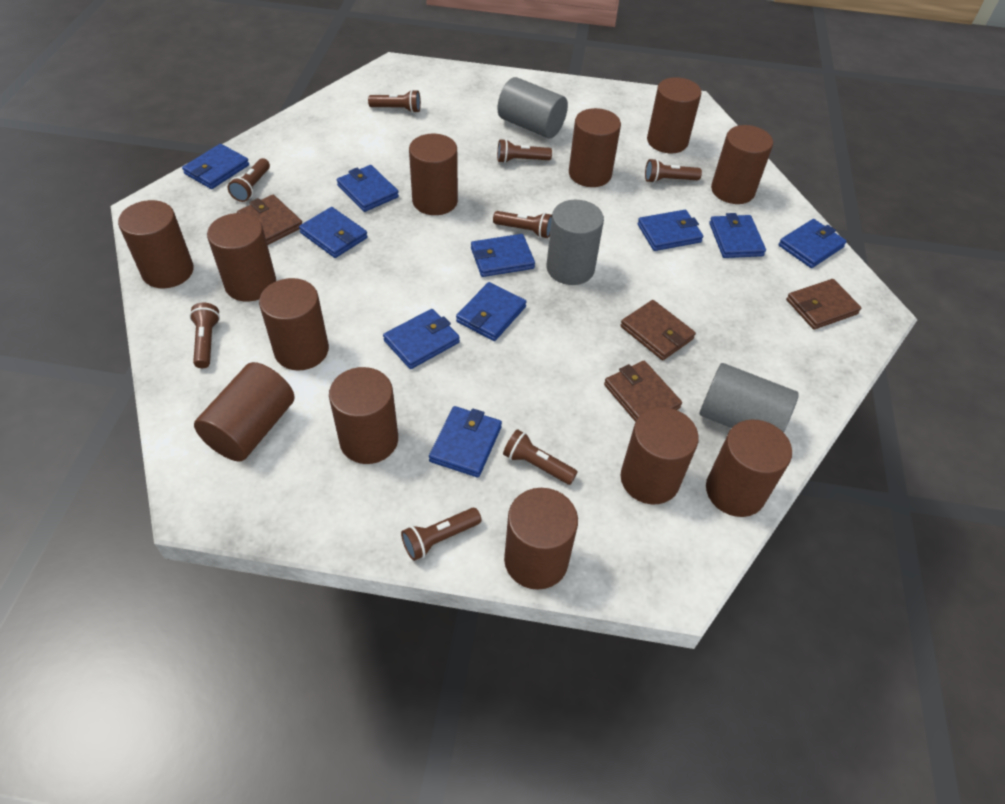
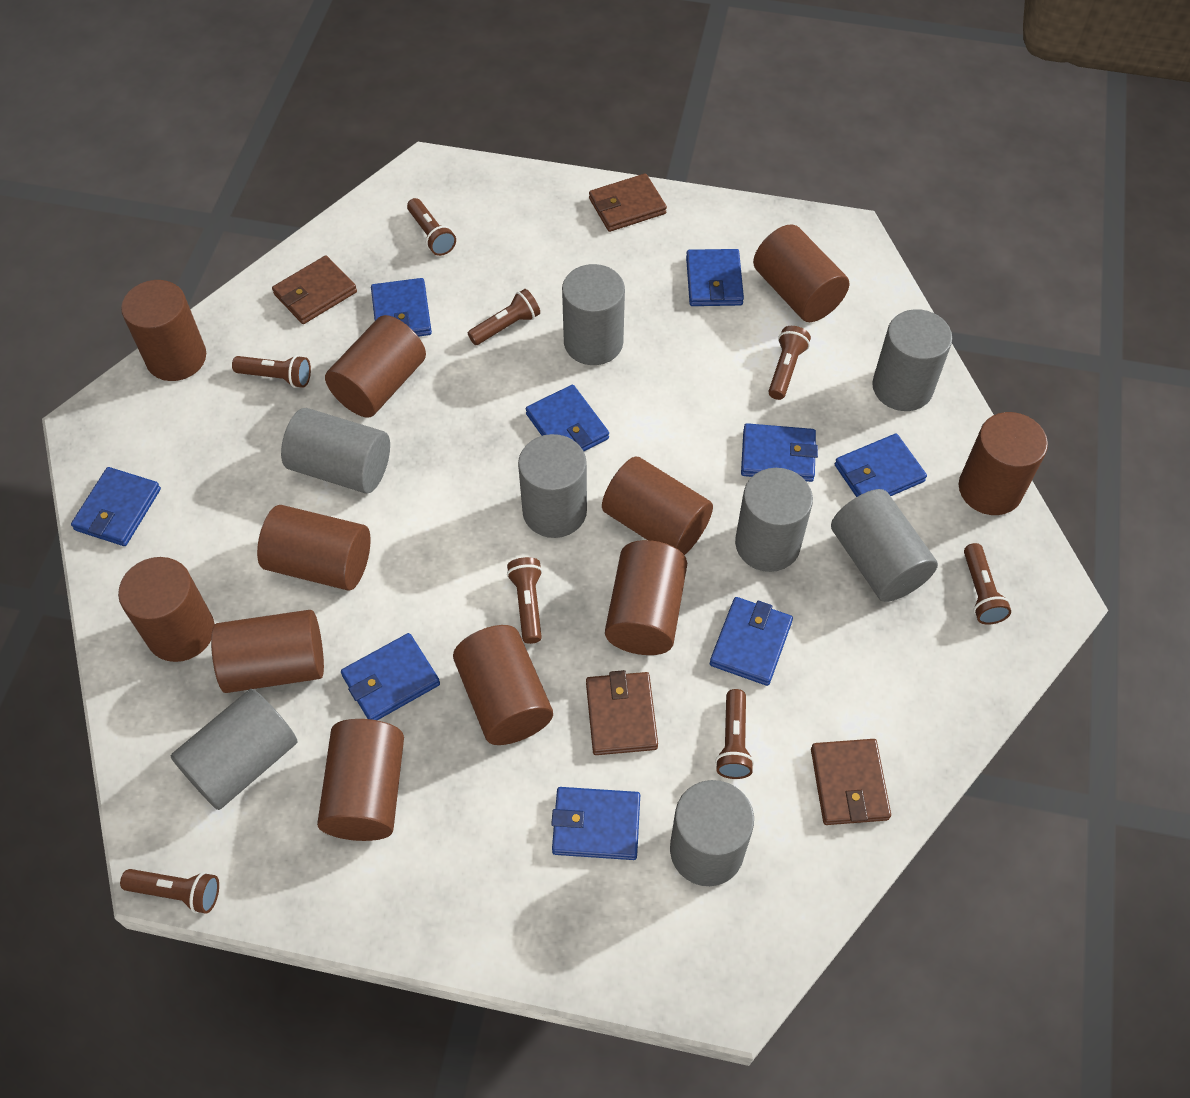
blue wallet: 10 -> 9
brown cylinder: 12 -> 11
grey cylinder: 3 -> 8

